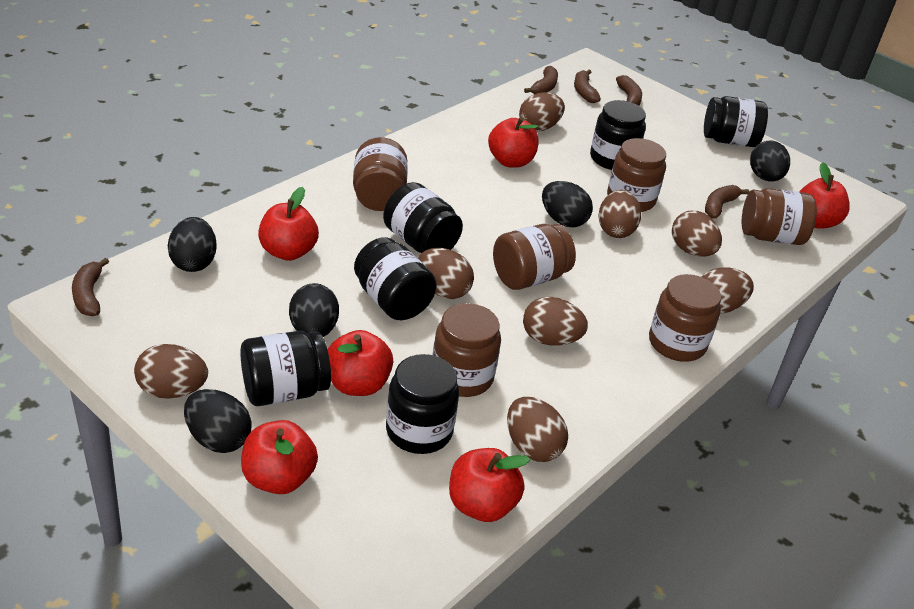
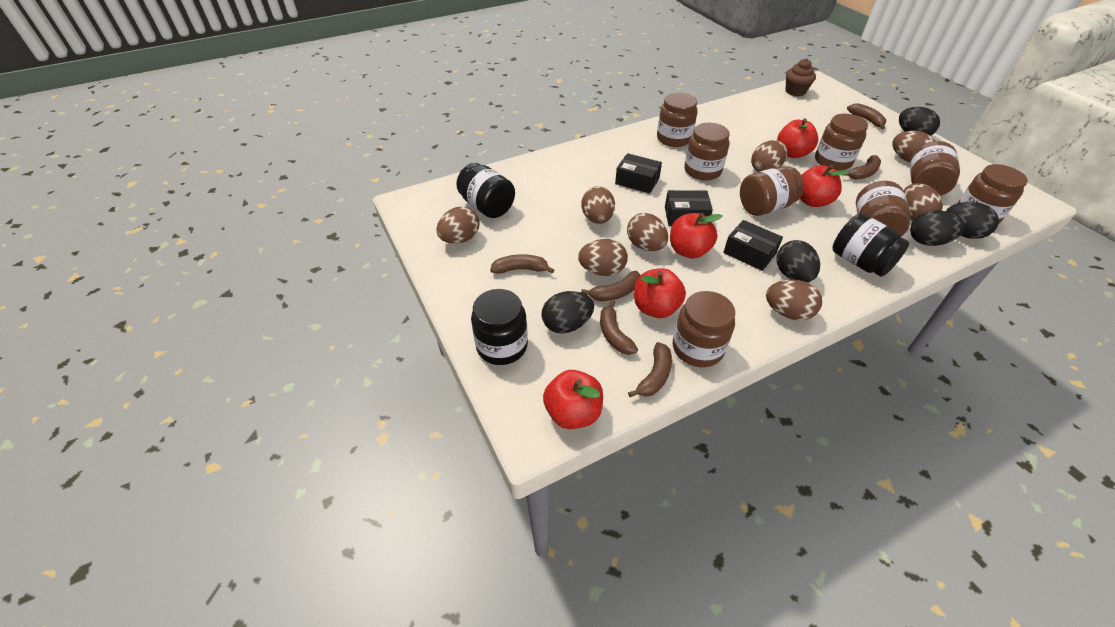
black box: 0 -> 3
black jar: 6 -> 3
brown banana: 5 -> 6
brown cupcake: 0 -> 1
brown jar: 6 -> 8
red apple: 6 -> 5

